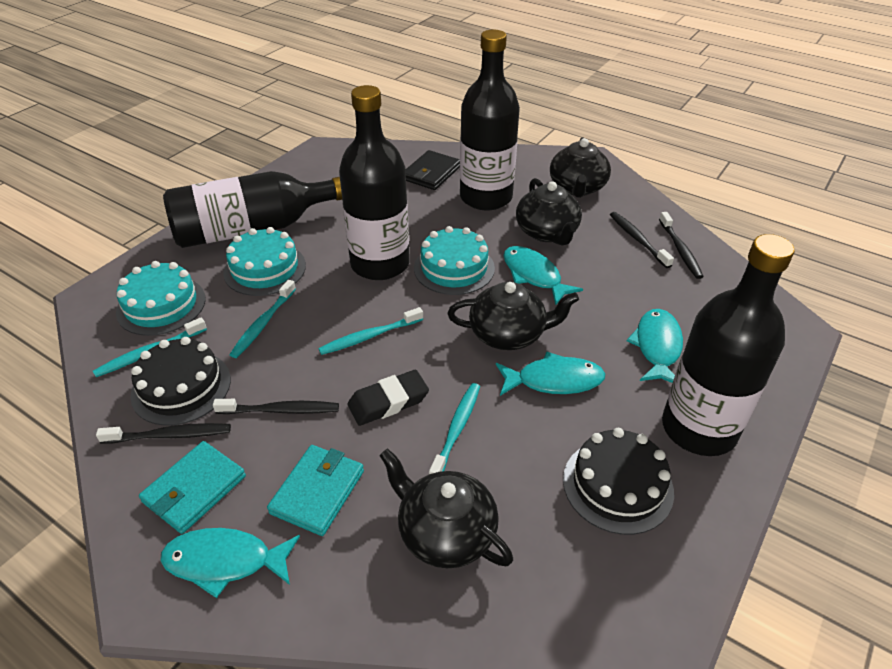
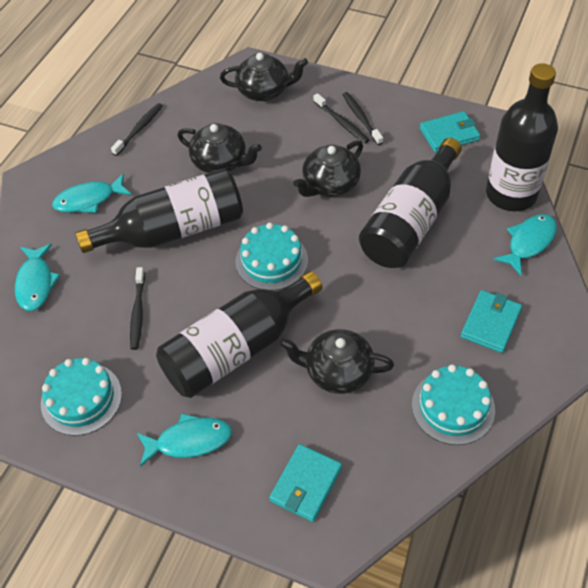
black cake: 2 -> 0
black eraser: 1 -> 0
black wallet: 1 -> 0
turquoise toothbrush: 4 -> 0
turquoise wallet: 2 -> 3

